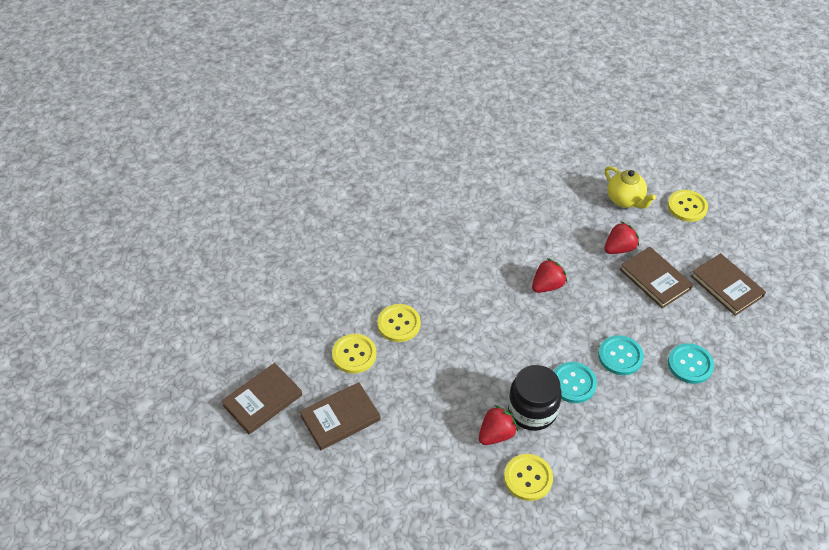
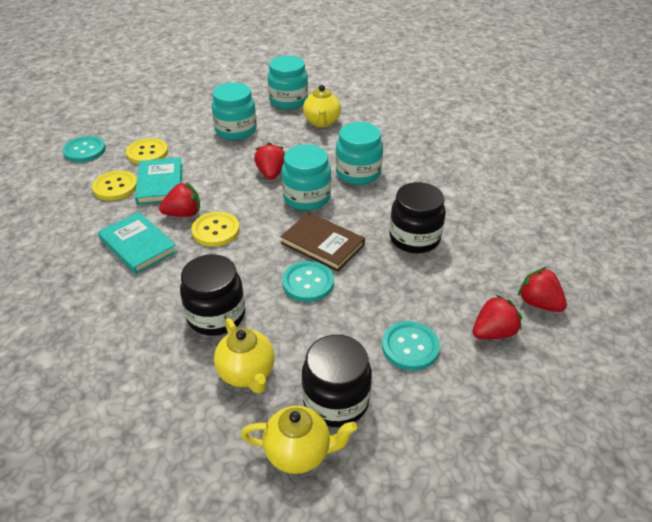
black jar: 1 -> 3
brown book: 4 -> 1
red strawberry: 3 -> 4
turquoise book: 0 -> 2
turquoise jar: 0 -> 4
yellow button: 4 -> 3
yellow teapot: 1 -> 3

